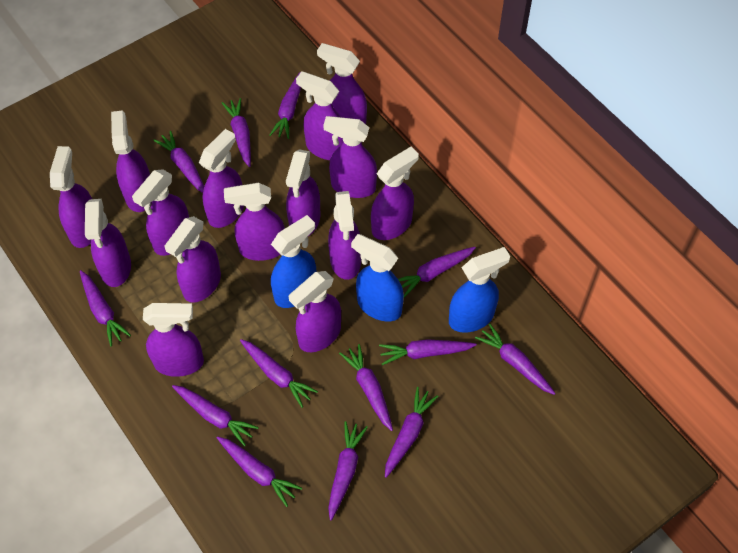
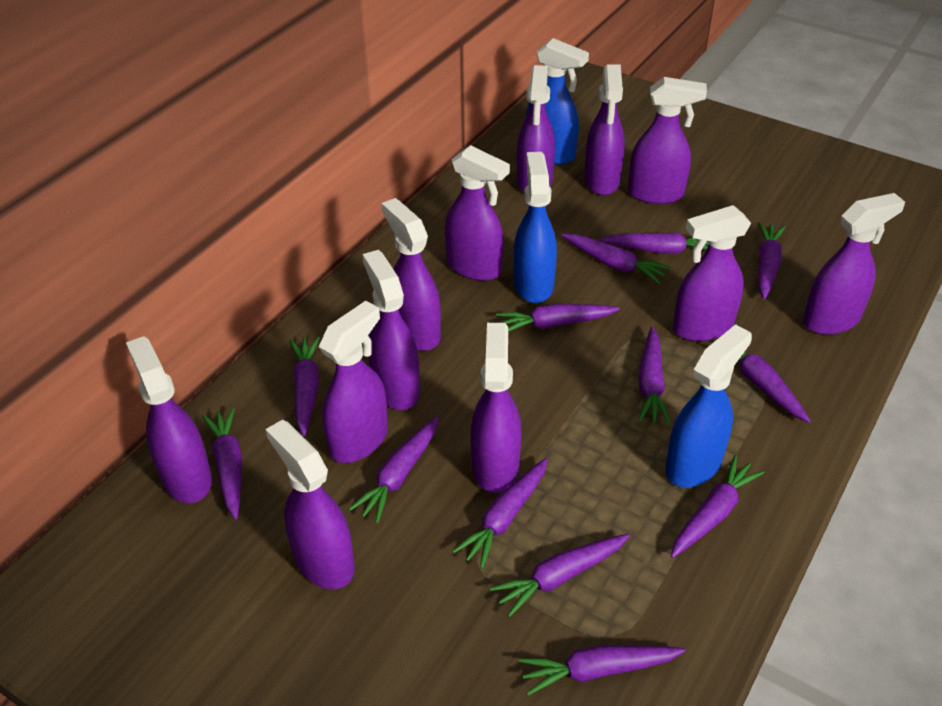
purple spray bottle: 15 -> 12

